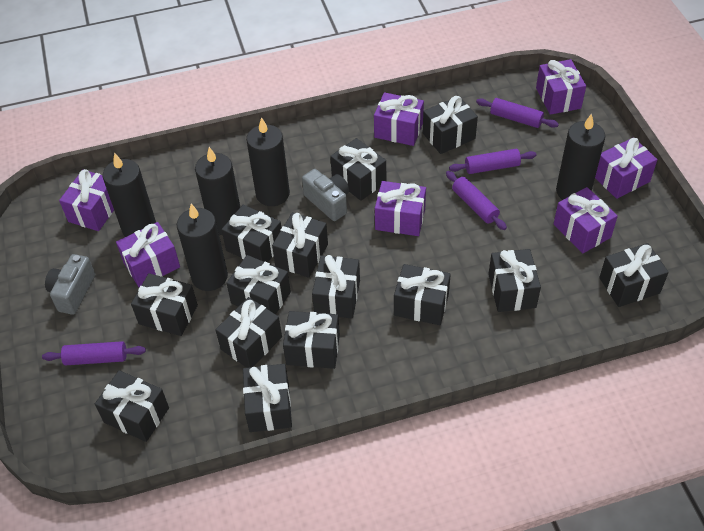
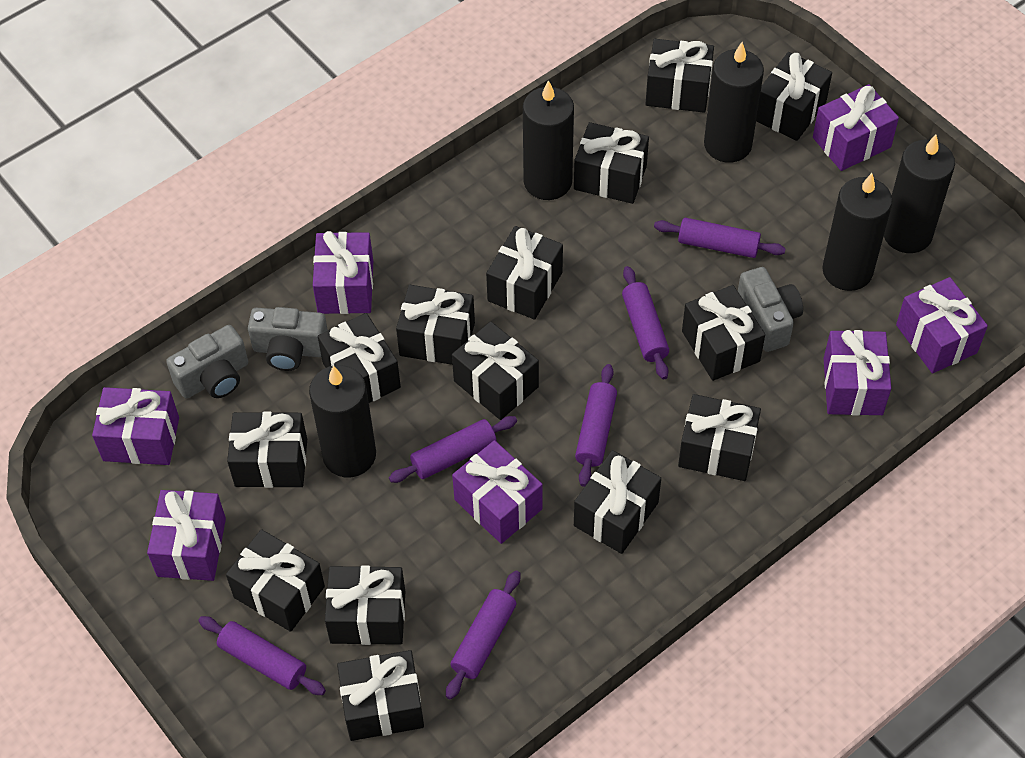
grey camera: 2 -> 3
purple rolling pin: 4 -> 6

